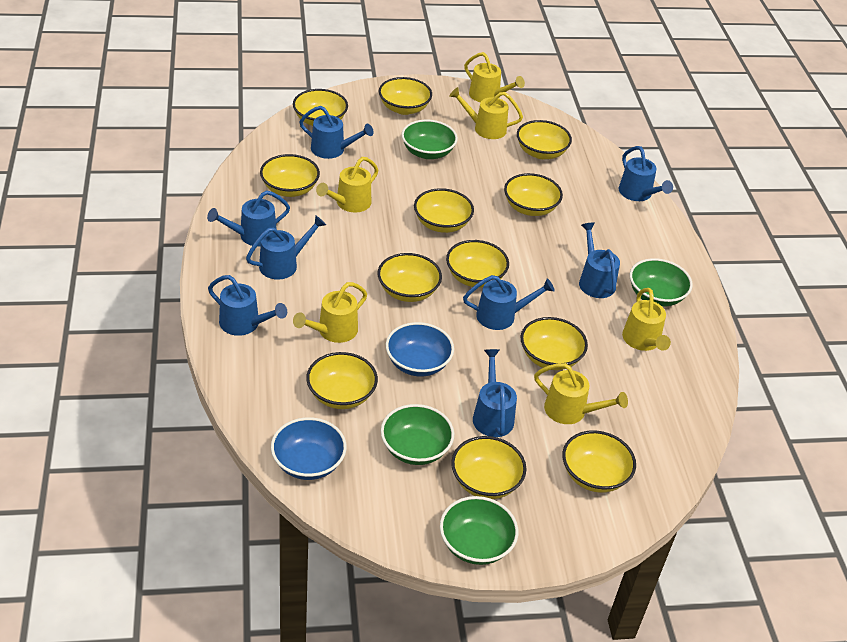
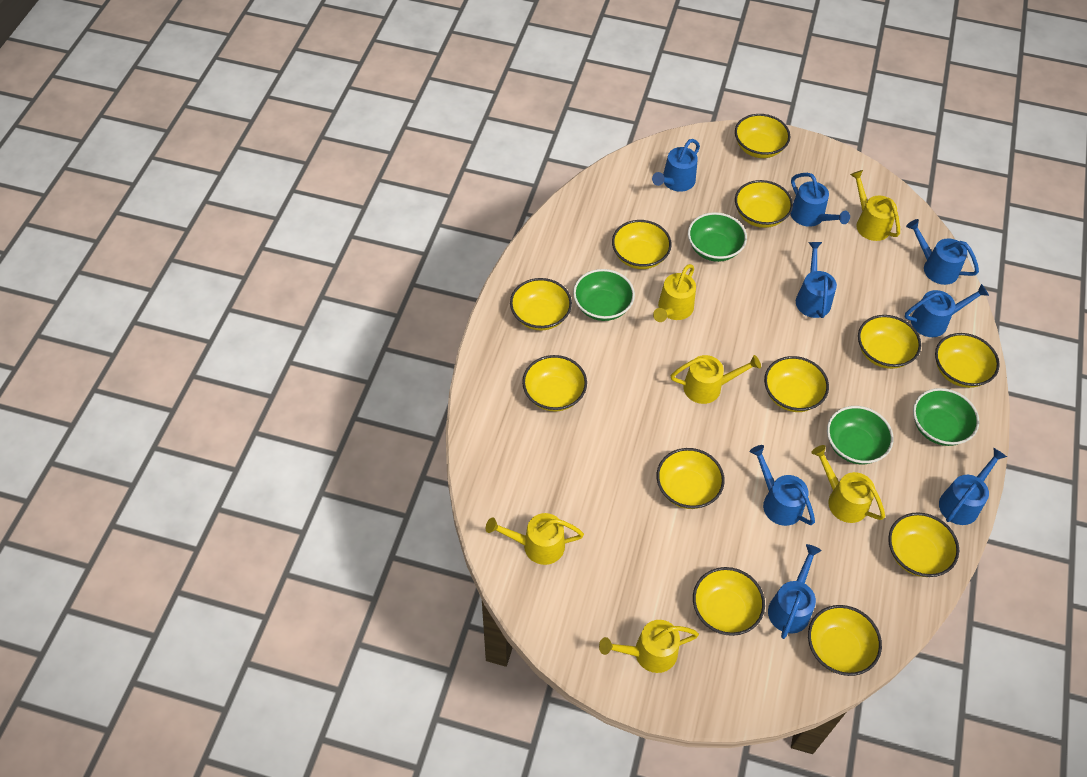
blue bowl: 2 -> 0

